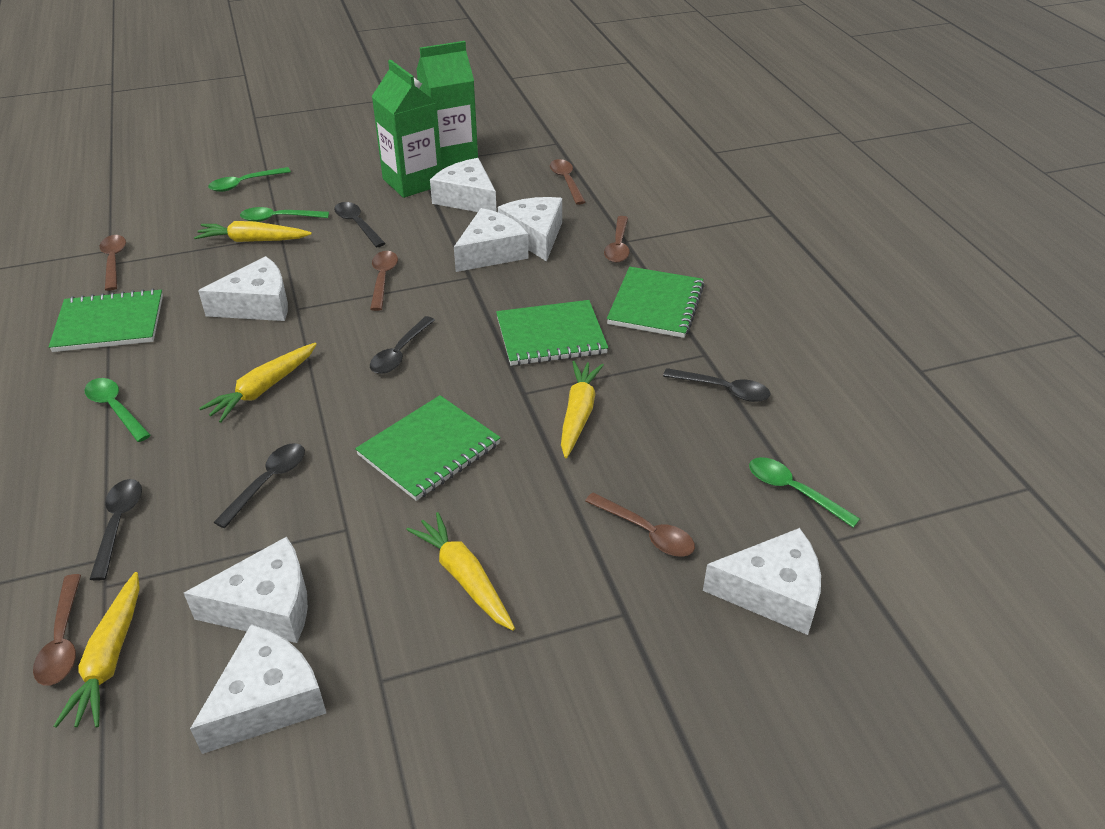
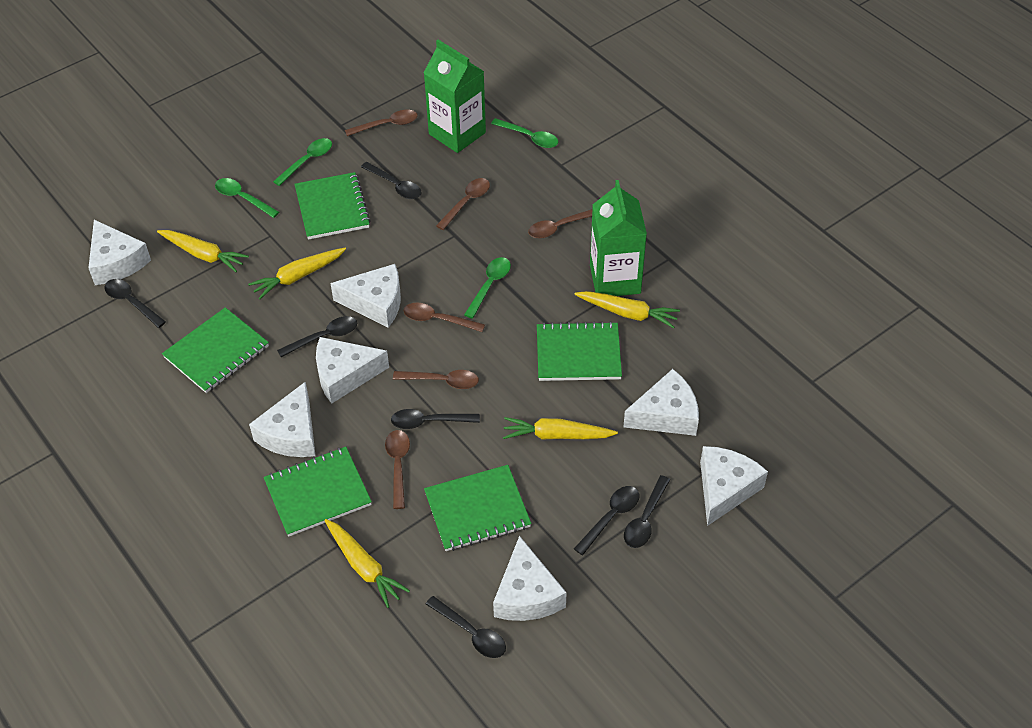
black spoon: 5 -> 7
green notebook: 4 -> 5

